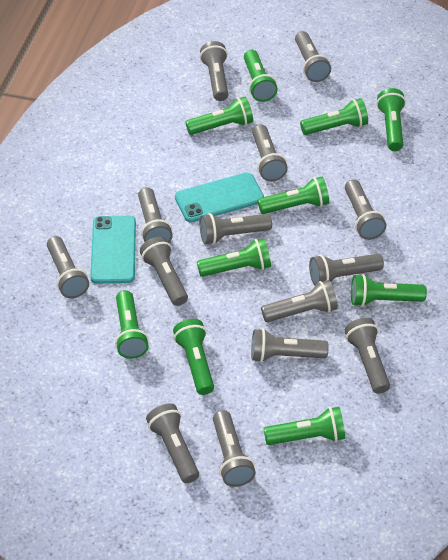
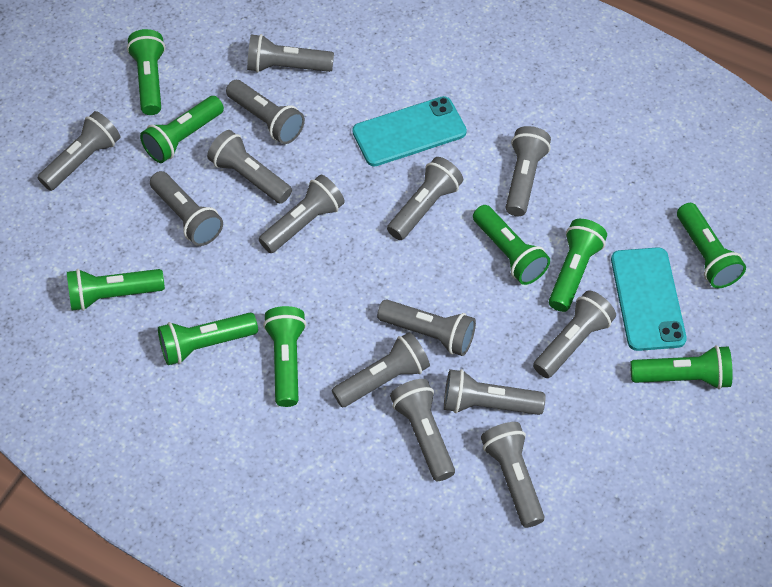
green flashlight: 10 -> 9

